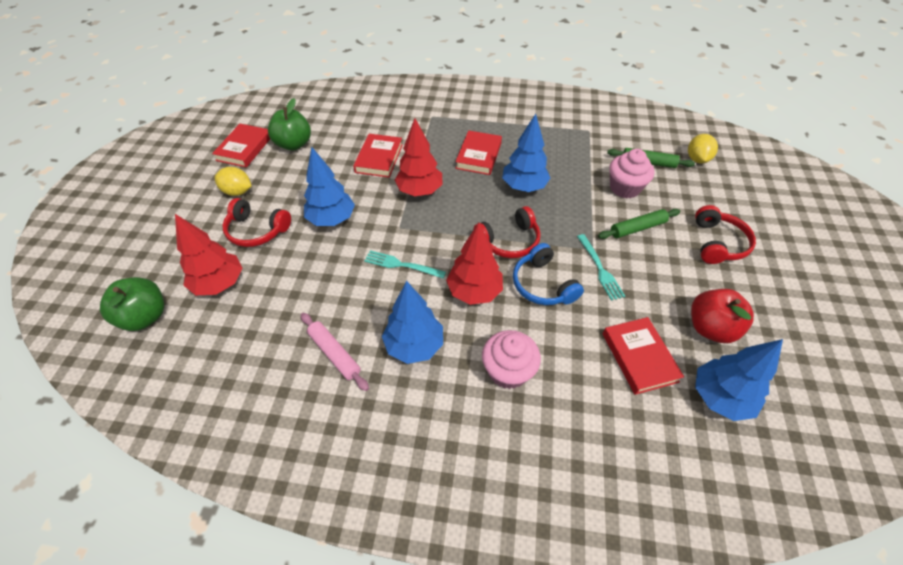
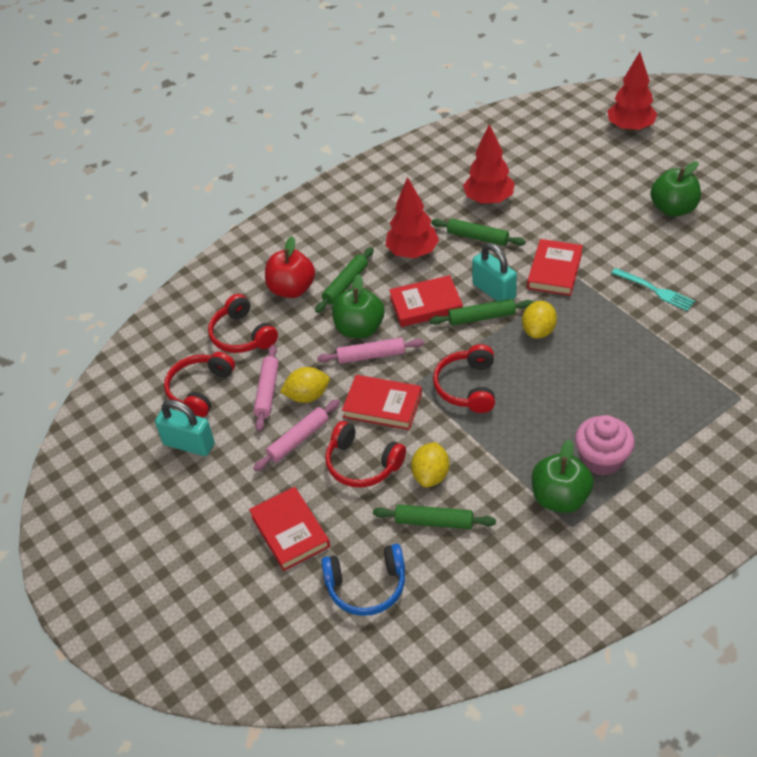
blue tree: 4 -> 0
green apple: 2 -> 3
green rolling pin: 2 -> 4
pink cupcake: 2 -> 1
pink rolling pin: 1 -> 3
red headphones: 3 -> 4
turquoise fork: 2 -> 1
turquoise padlock: 0 -> 2
yellow lemon: 2 -> 3

